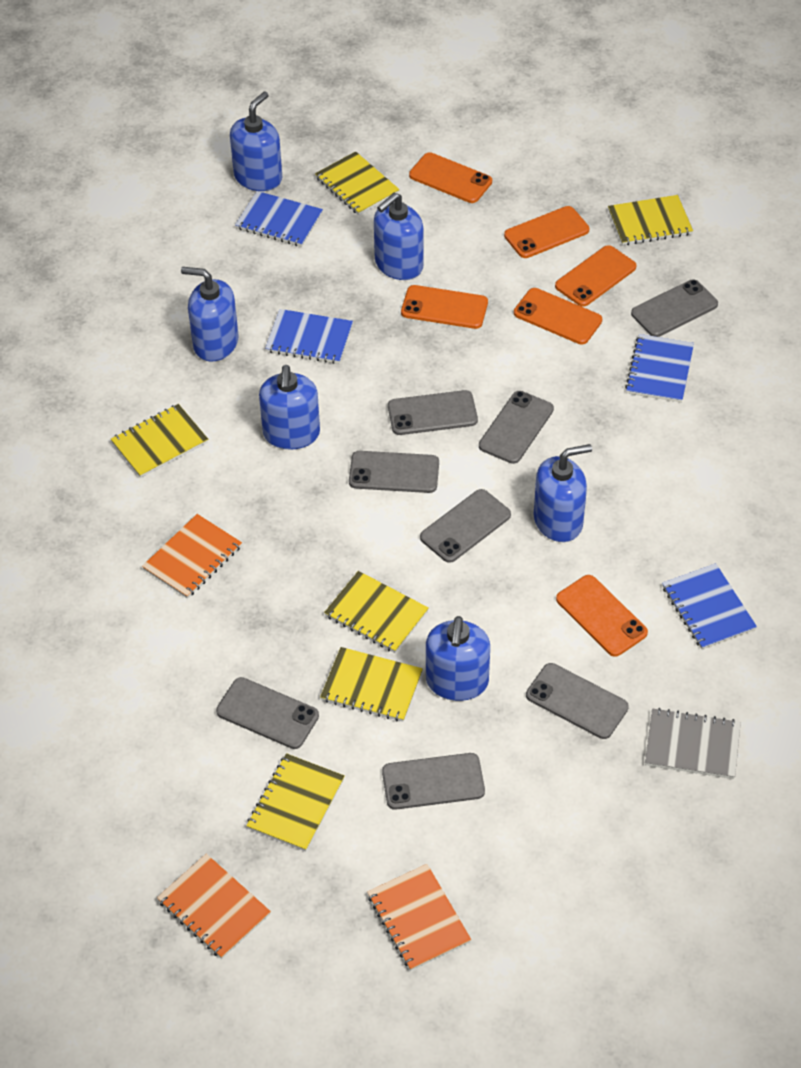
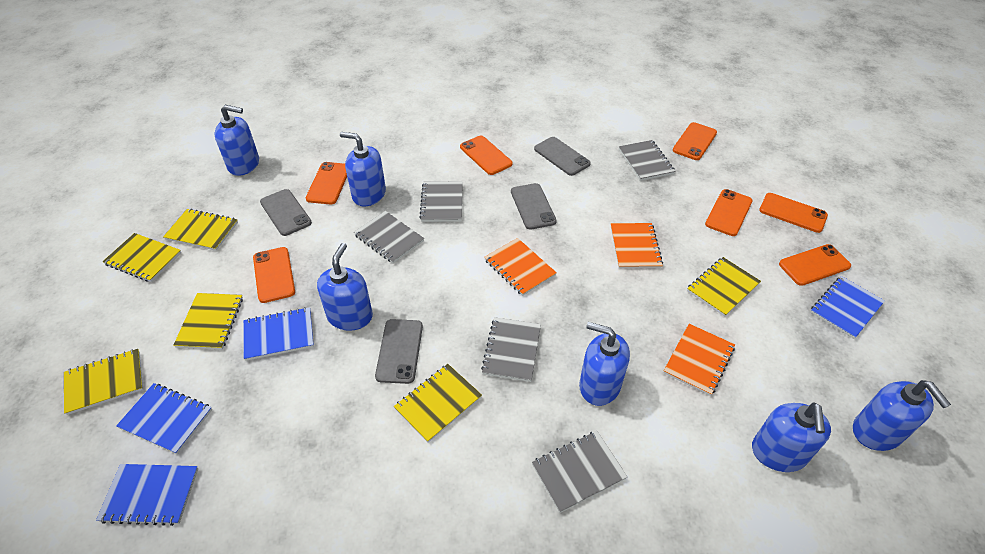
grey notebook: 1 -> 5
grey phone: 8 -> 4
orange phone: 6 -> 7

